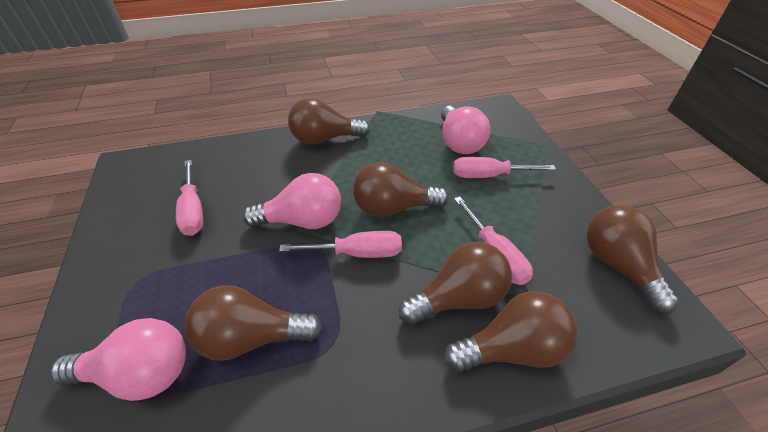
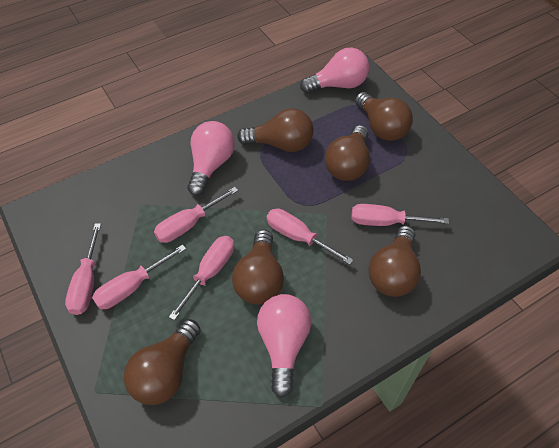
pink screwdriver: 4 -> 6

